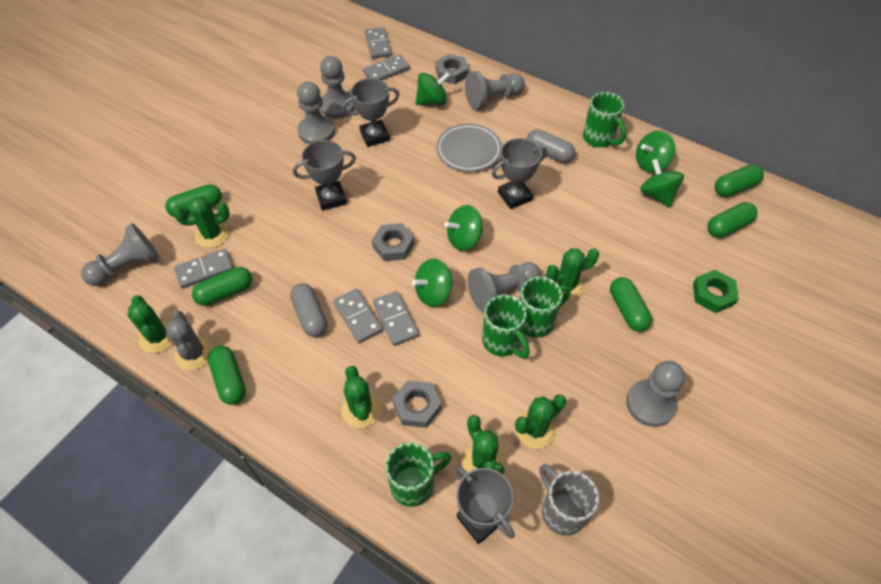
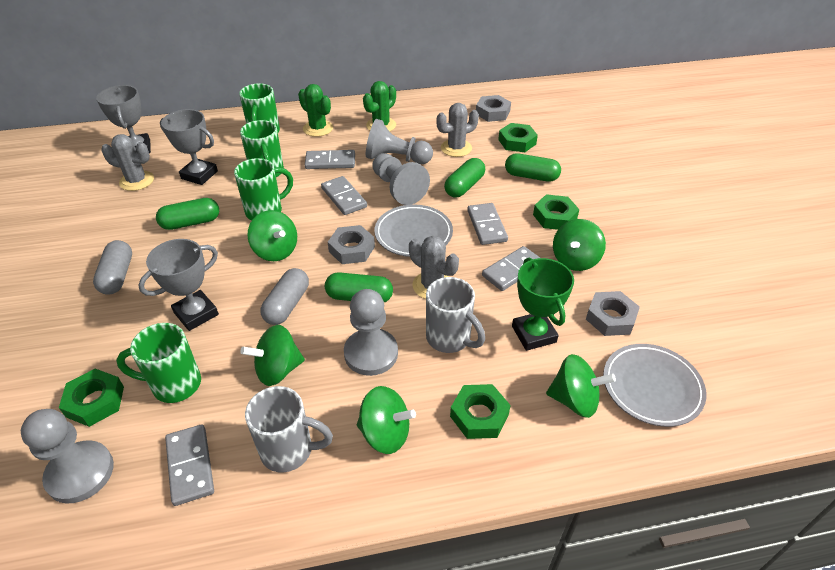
green cactus: 6 -> 2
green capsule: 6 -> 4
green nut: 1 -> 4
green trophy: 0 -> 1
grey cactus: 1 -> 3
grey mug: 1 -> 2
grey pawn: 6 -> 4
grey plate: 1 -> 2
grey trophy: 4 -> 3

